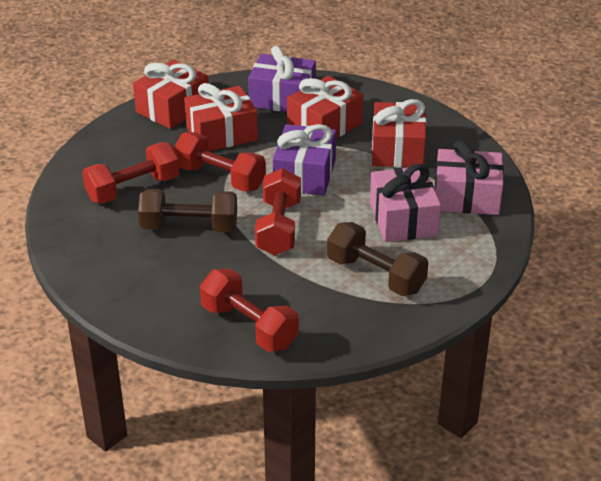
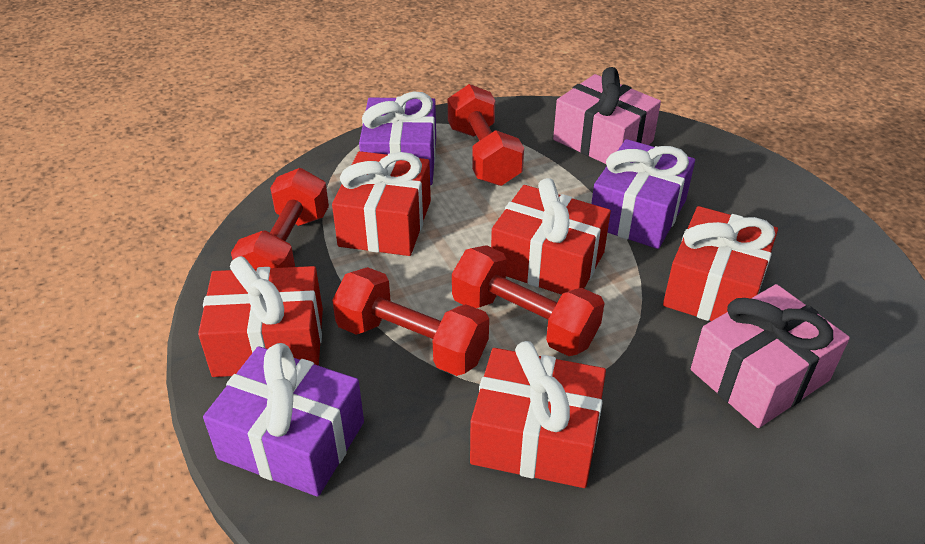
brown dumbbell: 2 -> 0
purple gift: 2 -> 3
red gift: 4 -> 5

